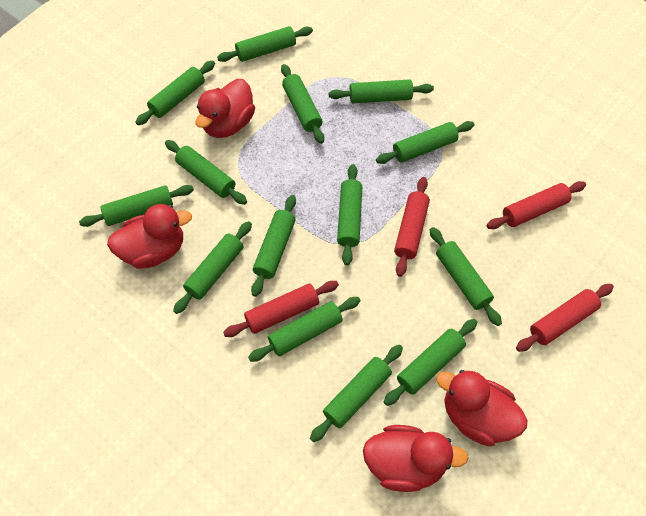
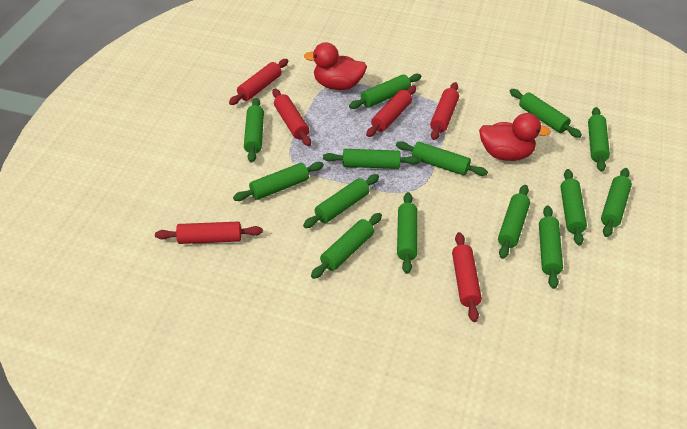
red duck: 4 -> 2
red rolling pin: 4 -> 6

